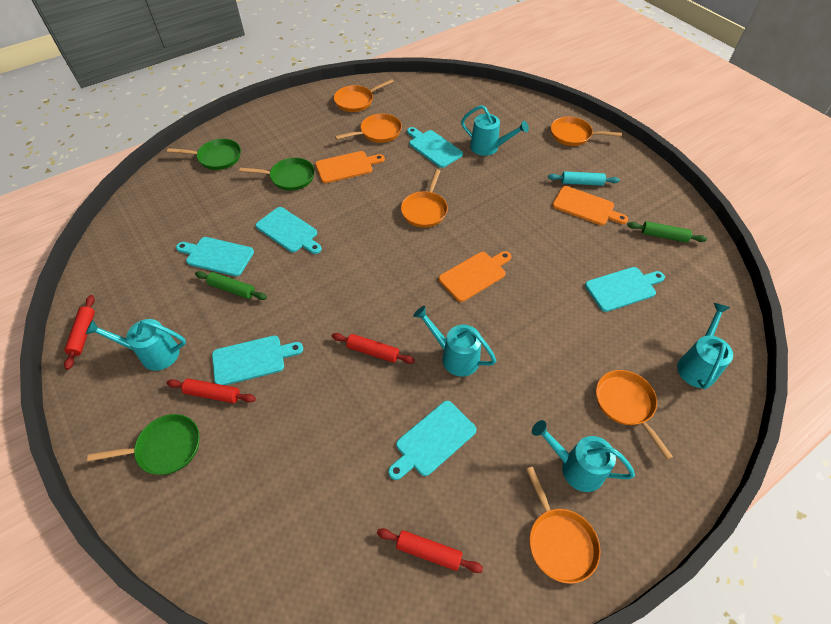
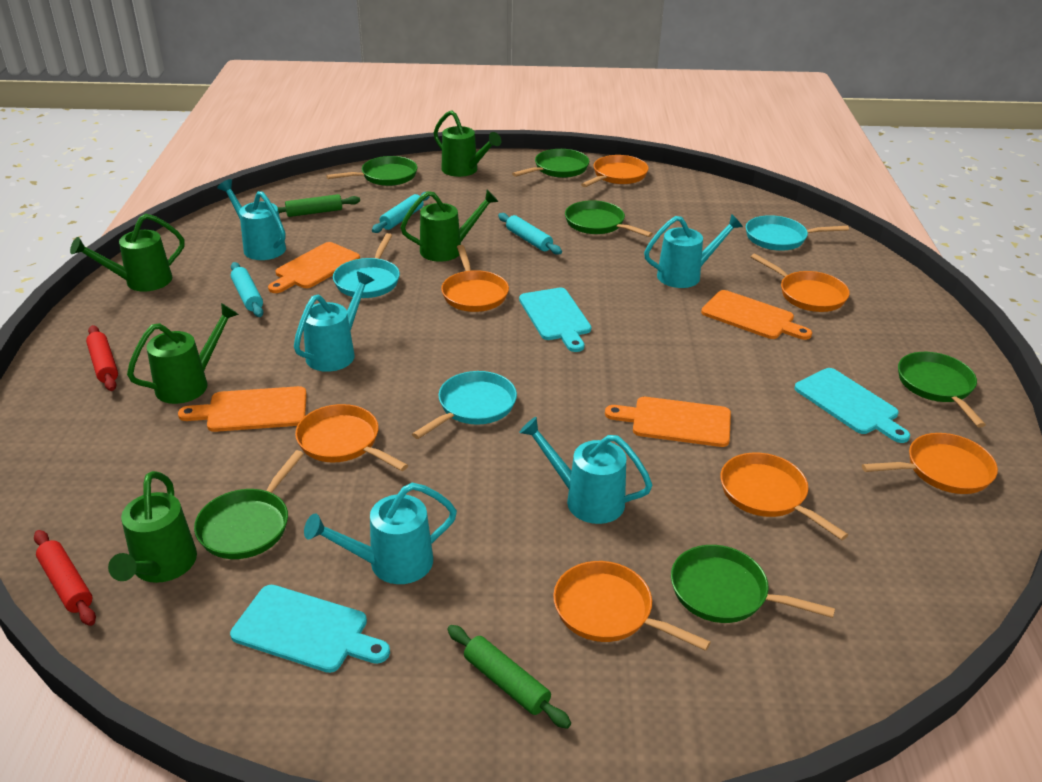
green pan: 3 -> 6
green watering can: 0 -> 5
orange cutting board: 3 -> 4
orange pan: 6 -> 7
red rolling pin: 4 -> 2
turquoise cutting board: 6 -> 3
turquoise pan: 0 -> 3
turquoise rolling pin: 1 -> 3

